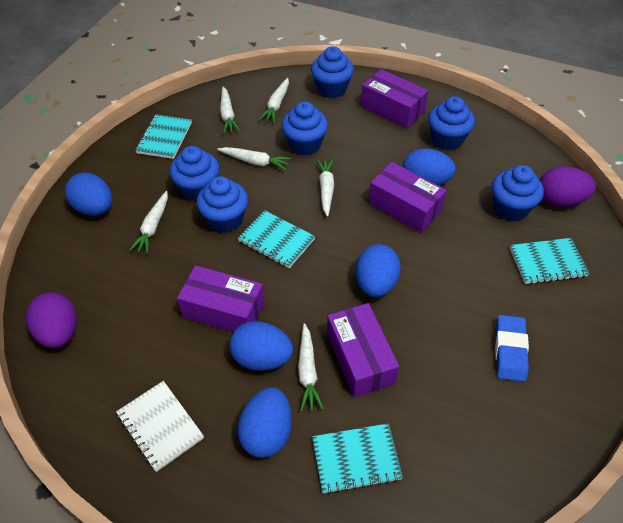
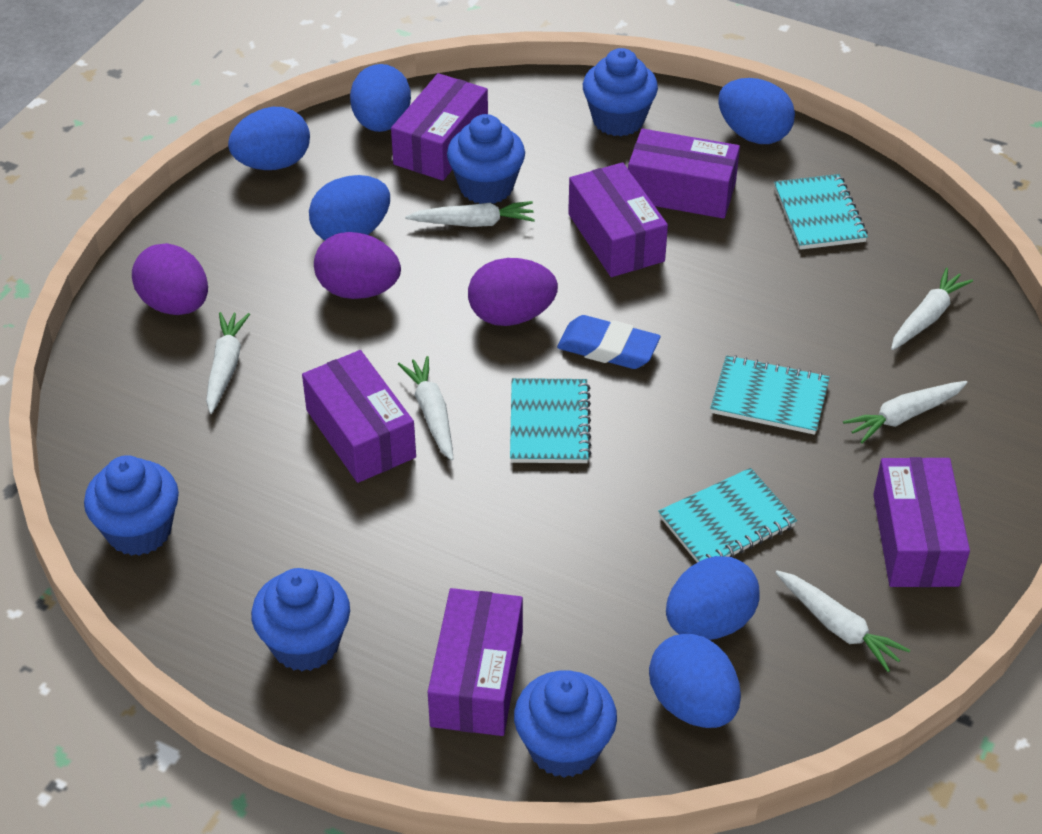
blue cupcake: 6 -> 5
blue egg: 5 -> 6
purple box: 4 -> 6
purple egg: 2 -> 3
white notebook: 1 -> 0

